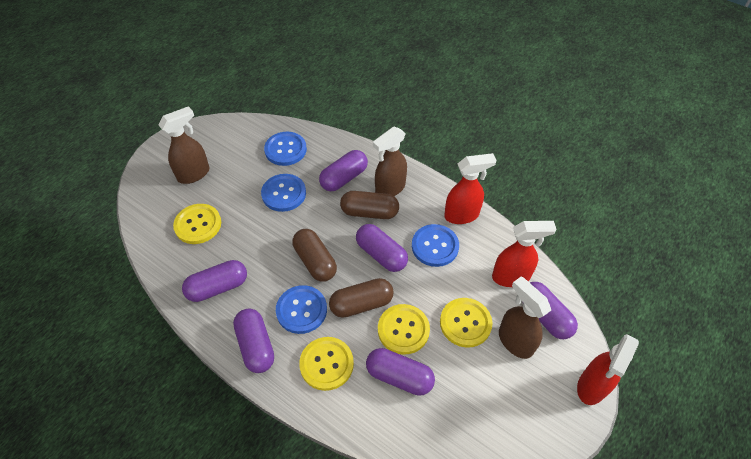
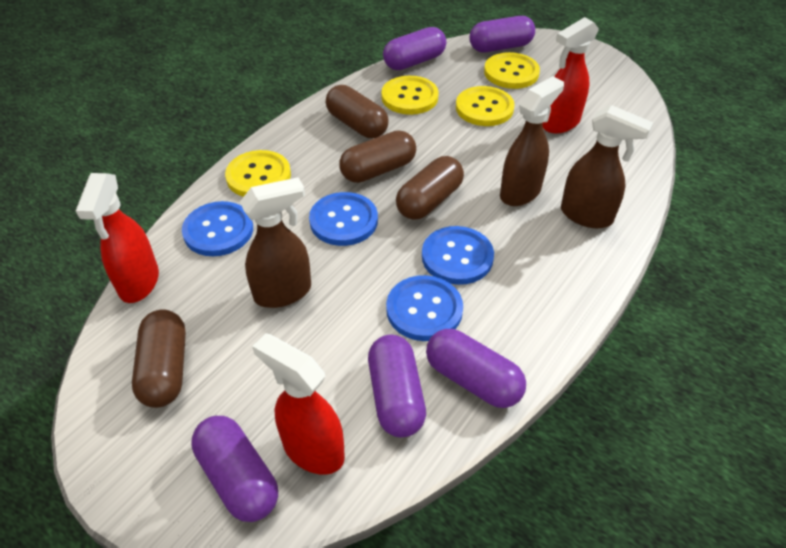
brown capsule: 3 -> 4
purple capsule: 6 -> 5

